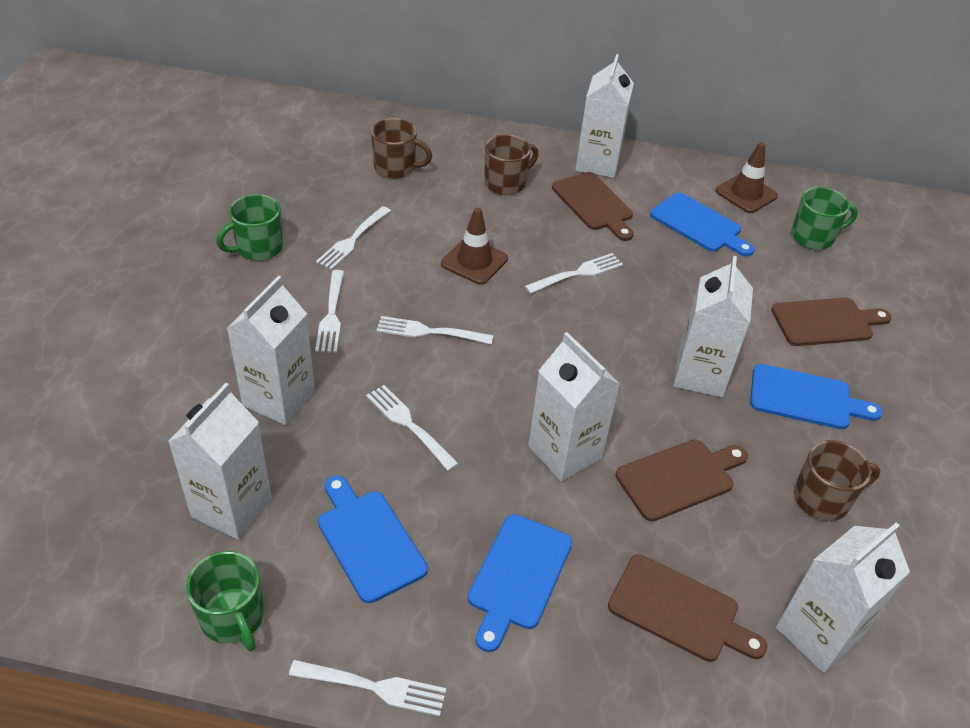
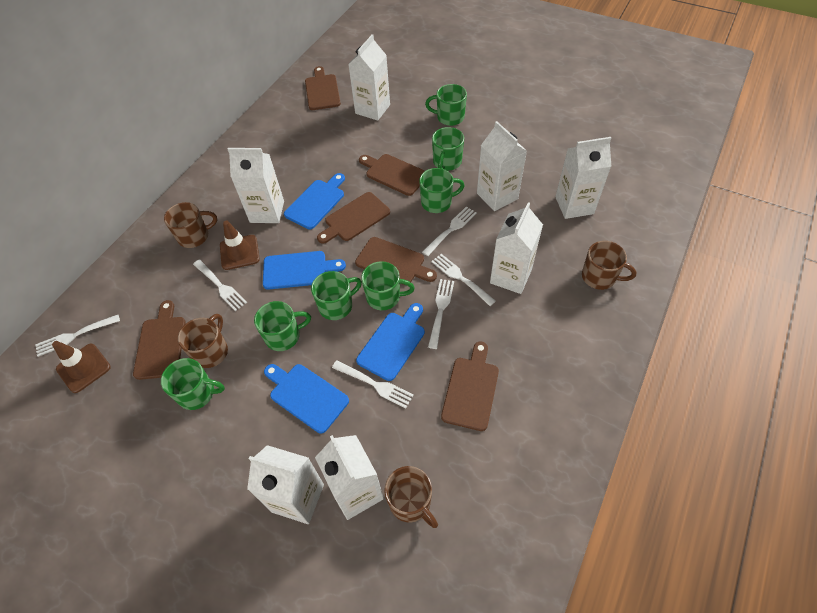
brown cutting board: 4 -> 6
brown mug: 3 -> 4
green mug: 3 -> 7
white carton: 6 -> 7

